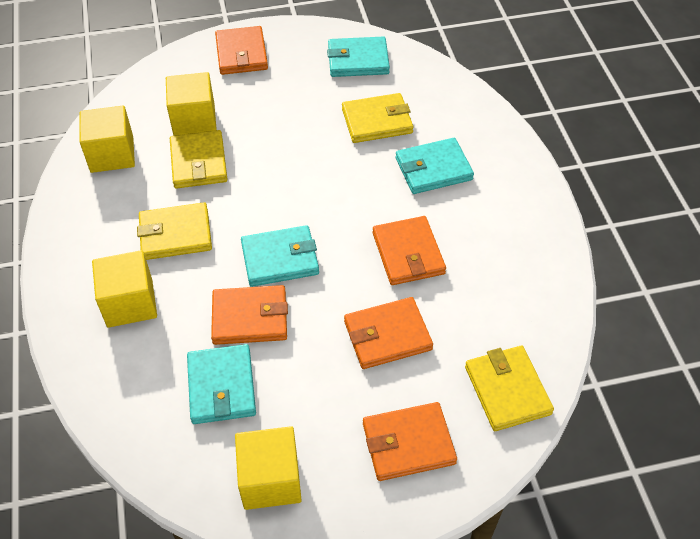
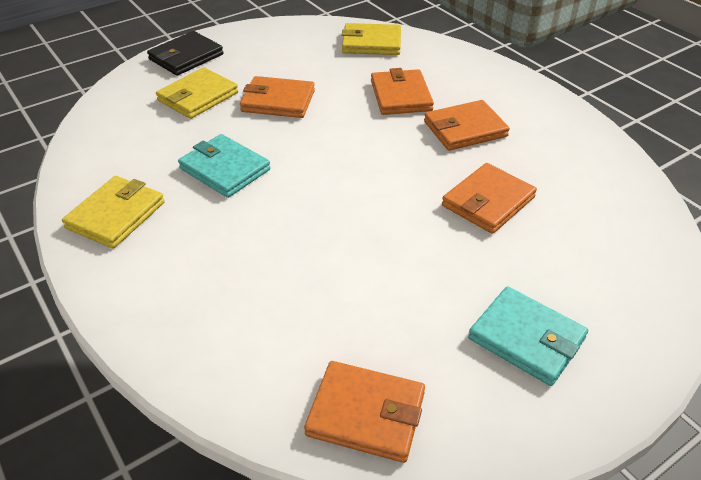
black wallet: 0 -> 1
turquoise wallet: 4 -> 2
yellow cube: 4 -> 0
yellow wallet: 4 -> 3

